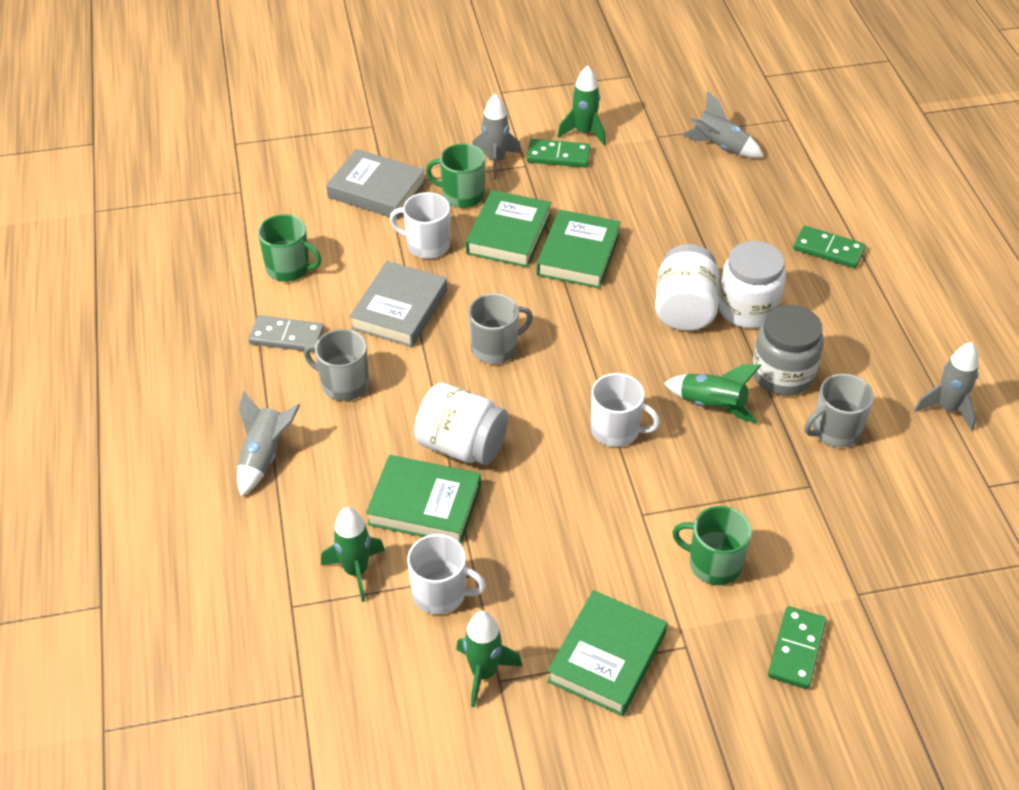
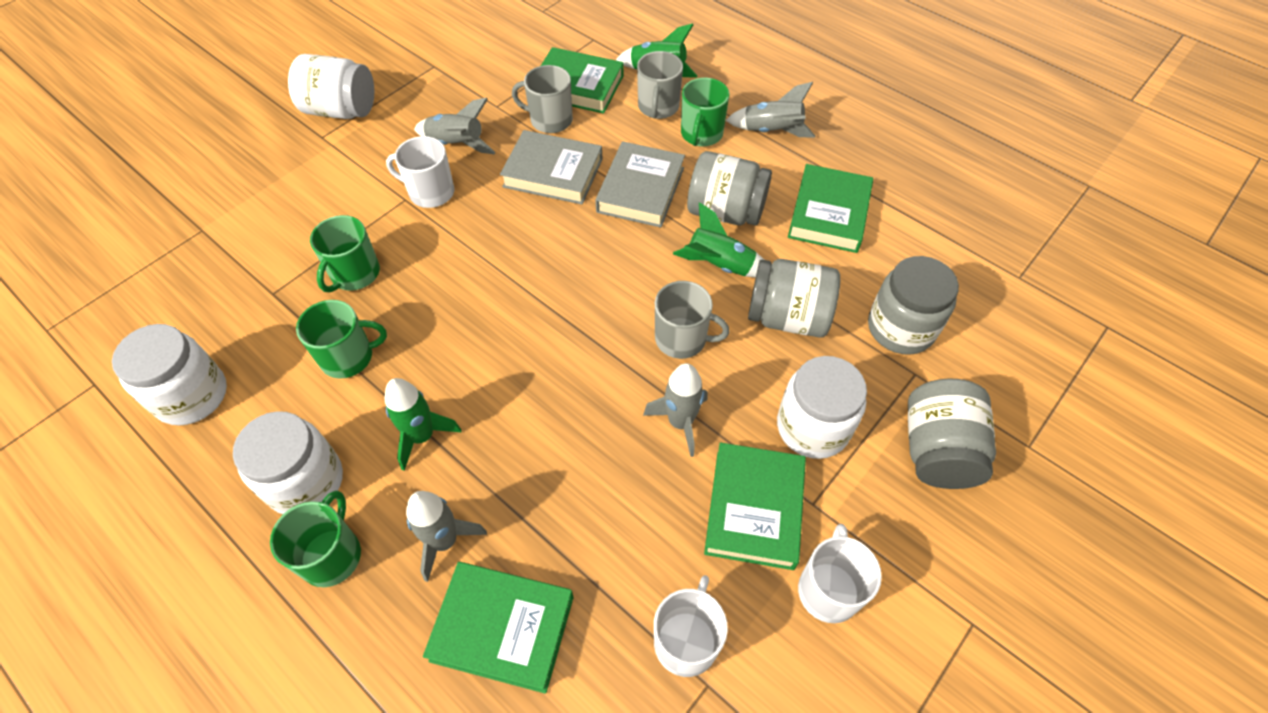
green domino: 3 -> 0
green mug: 3 -> 4
green rocket: 4 -> 3
grey domino: 1 -> 0
grey jar: 1 -> 4
white jar: 3 -> 4

